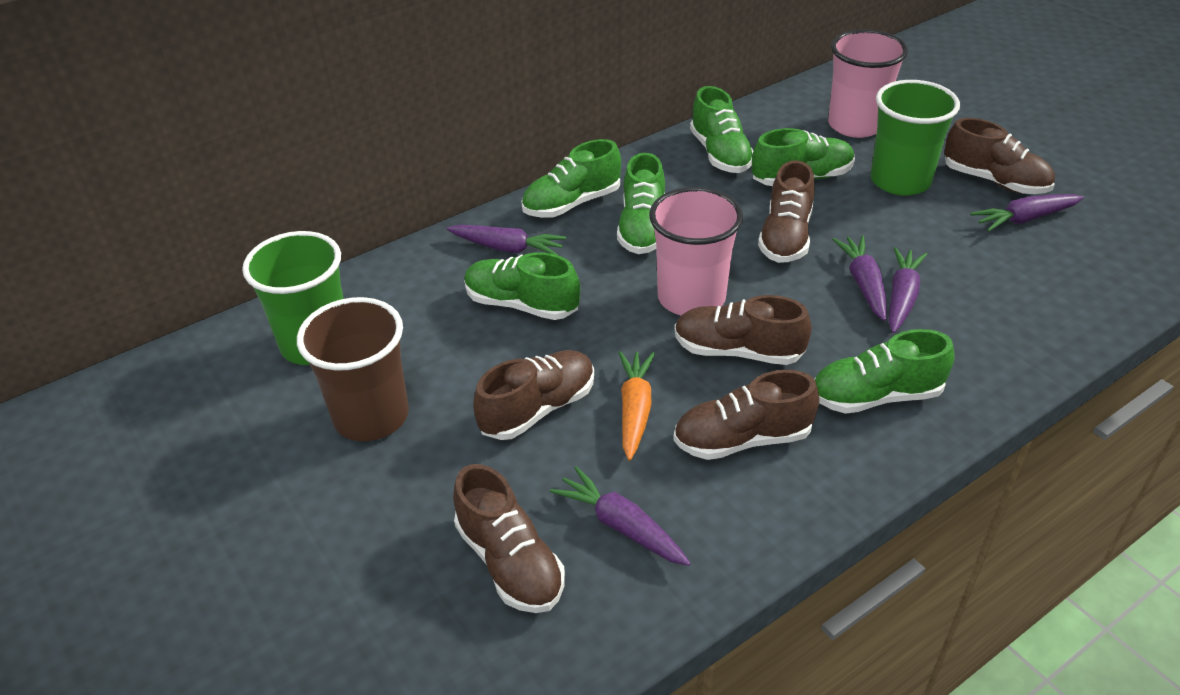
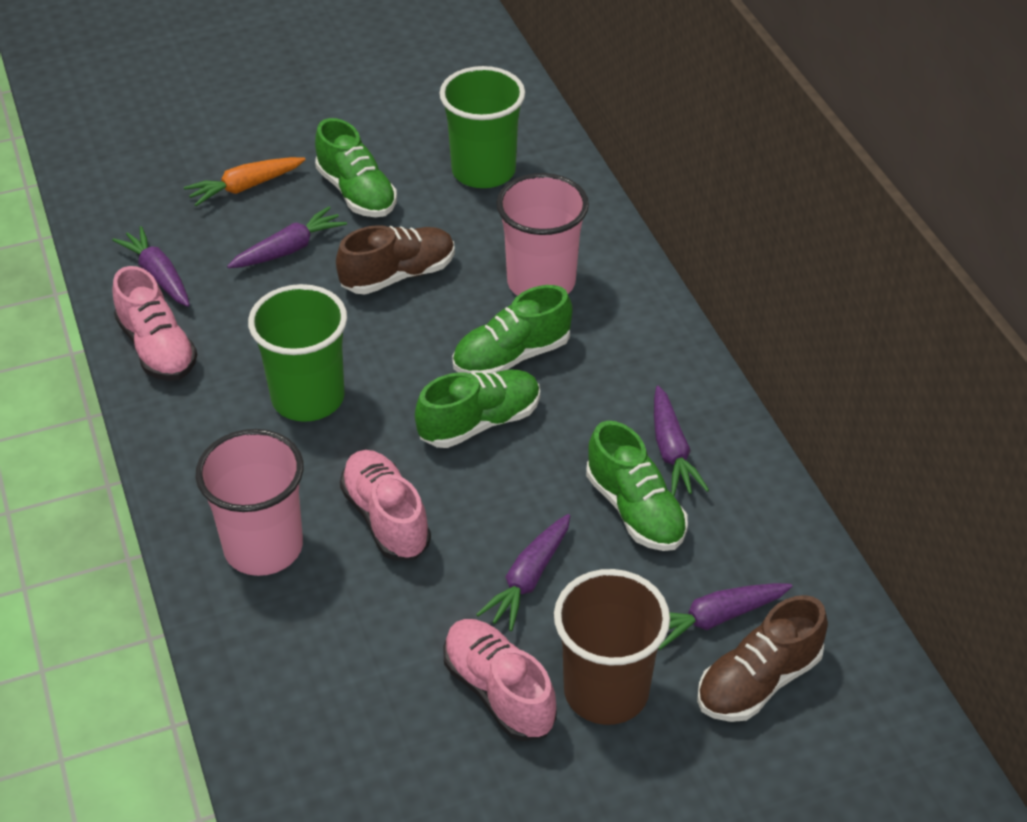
brown shoe: 6 -> 2
green shoe: 6 -> 4
pink shoe: 0 -> 3

